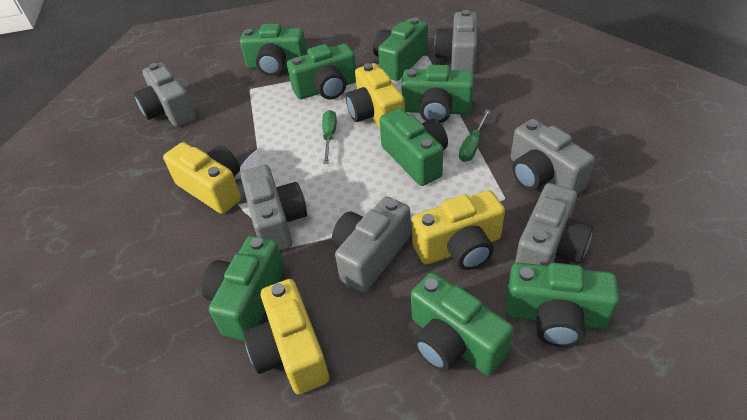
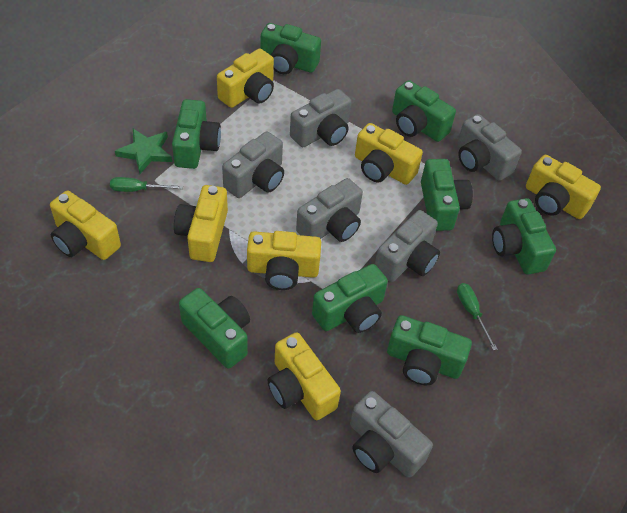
green star: 0 -> 1
yellow camera: 4 -> 7

